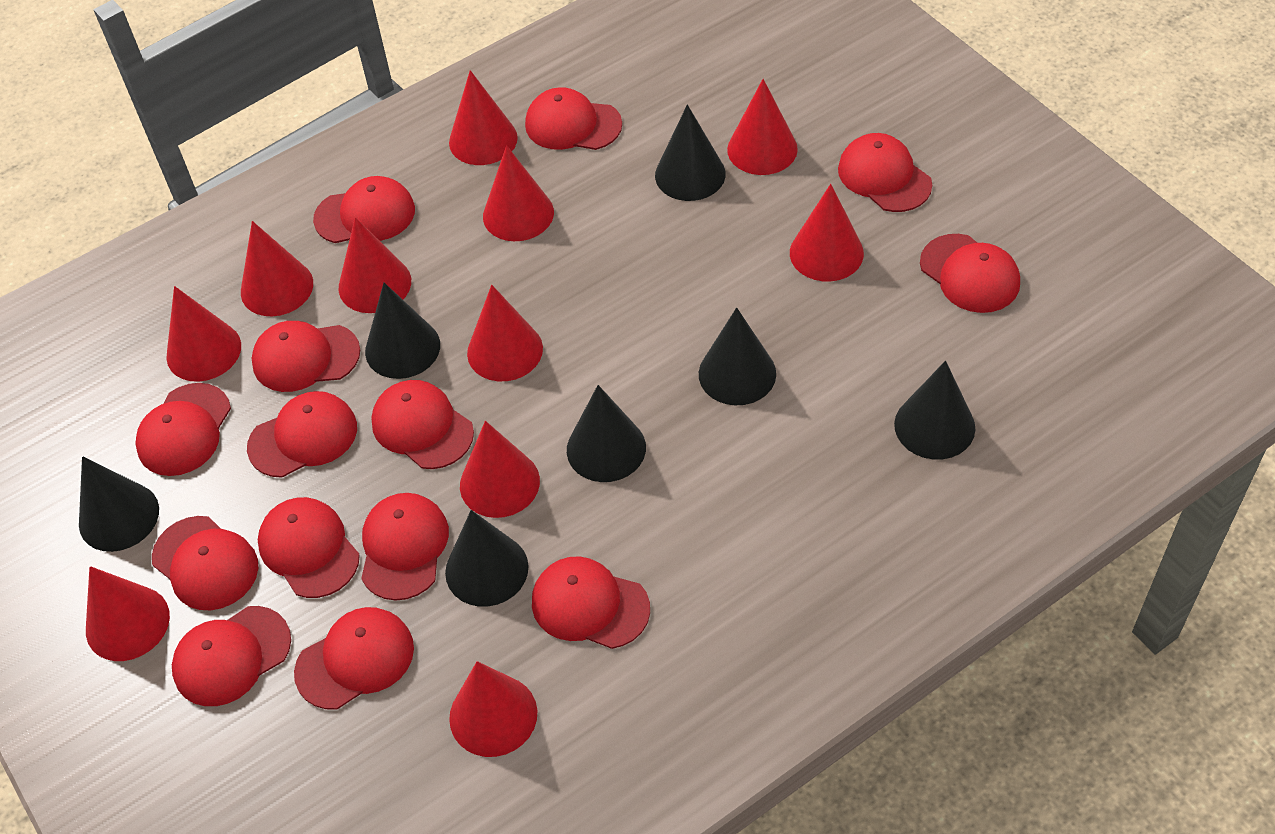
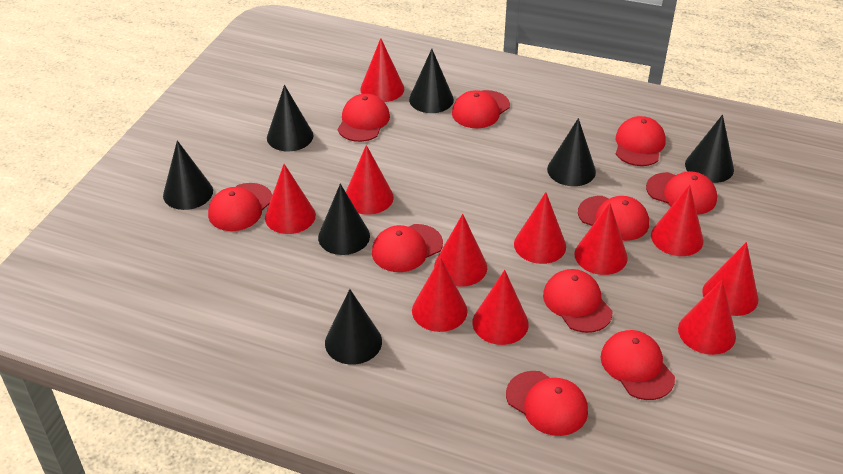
red cap: 14 -> 10

